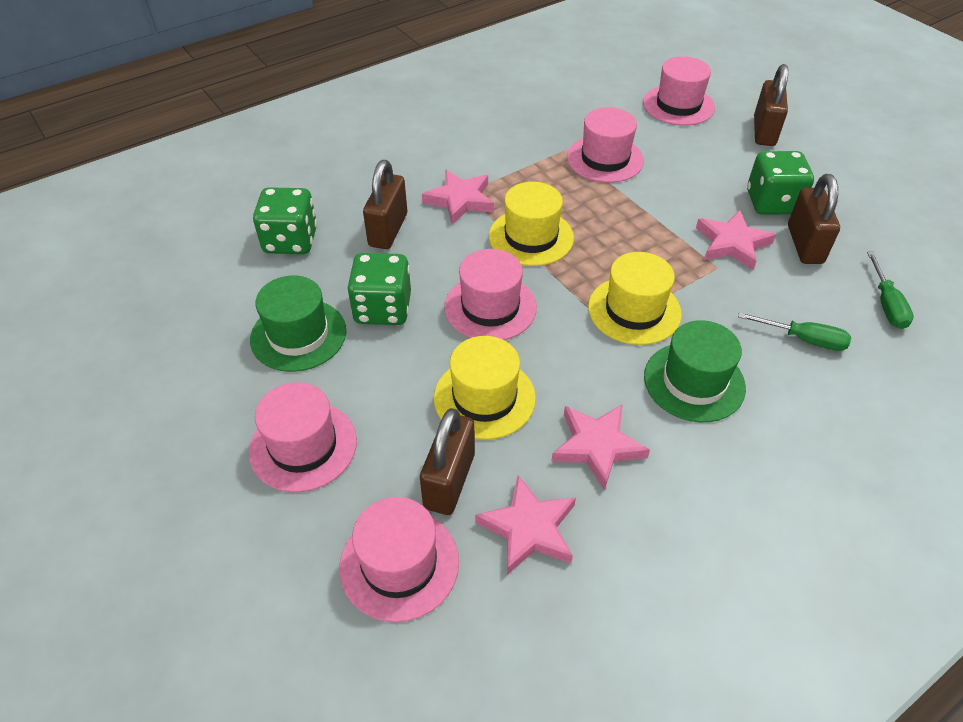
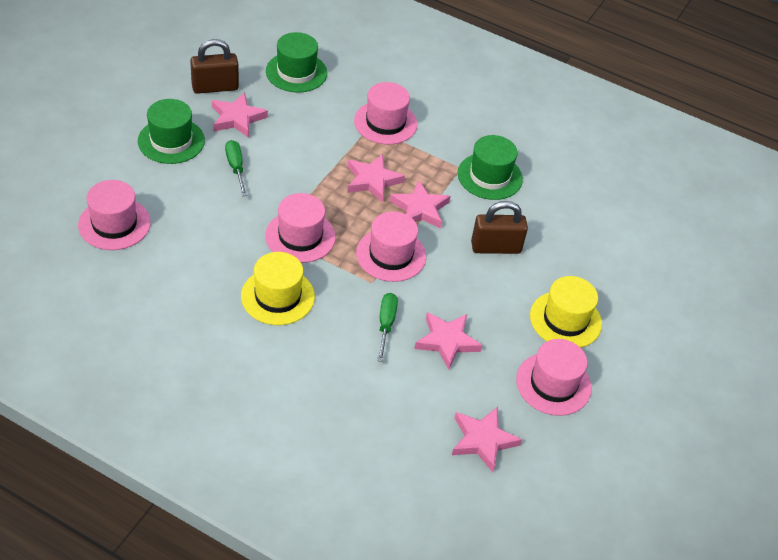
brown padlock: 4 -> 2
green dice: 3 -> 0
green hat: 2 -> 3
pink star: 4 -> 5
yellow hat: 3 -> 2

